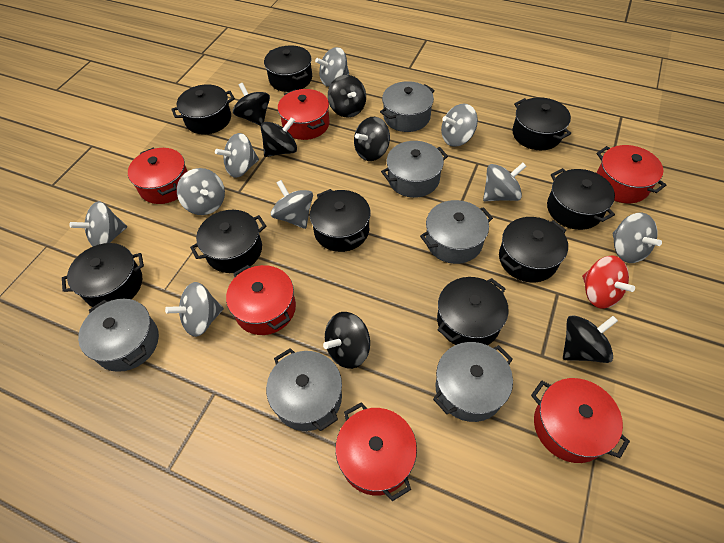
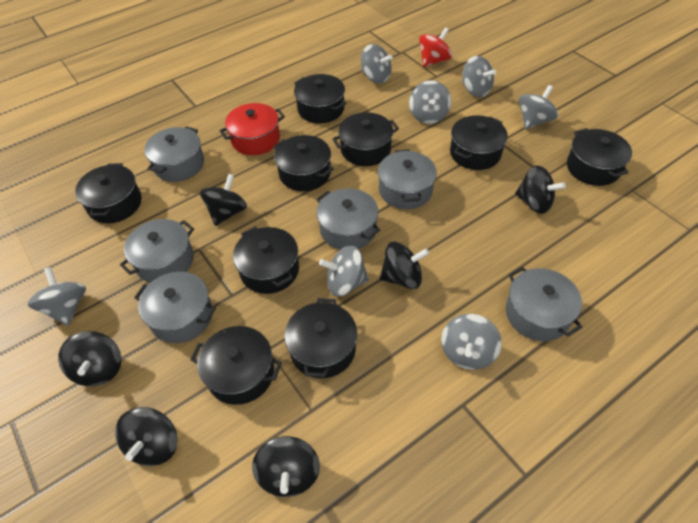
grey spinning top: 9 -> 7
red pot: 6 -> 1

